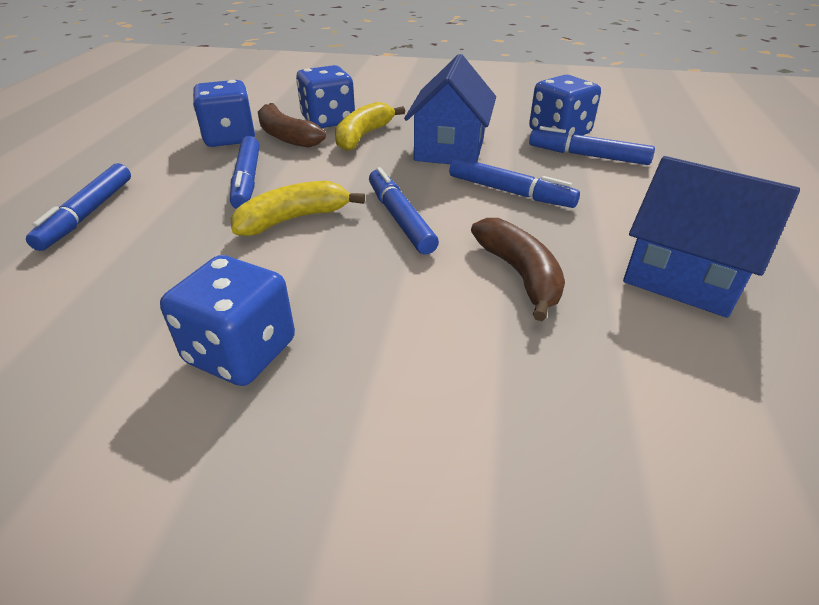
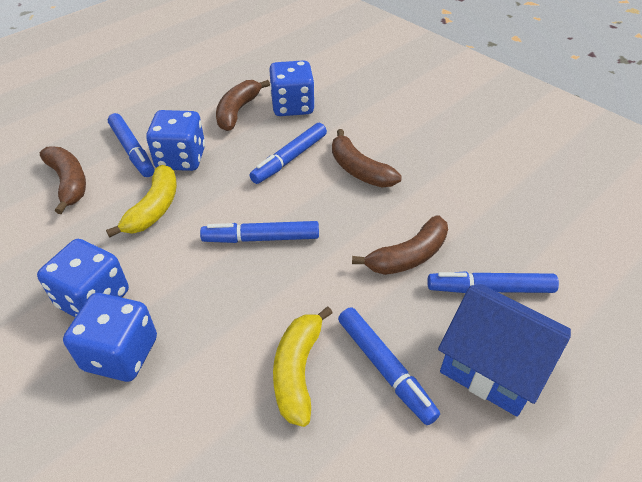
blue house: 2 -> 1
brown banana: 2 -> 4

